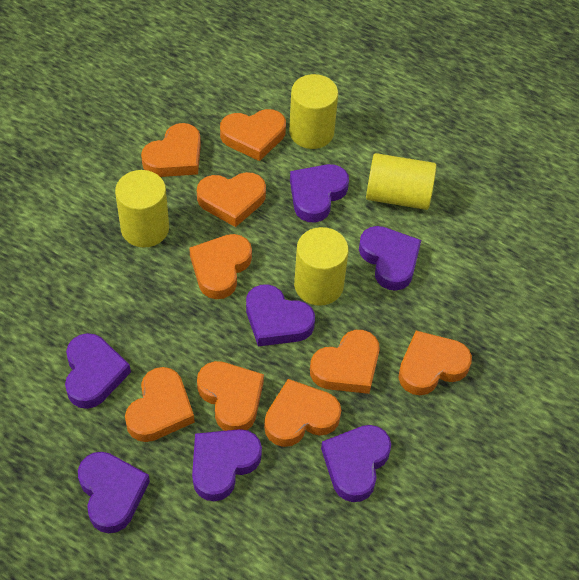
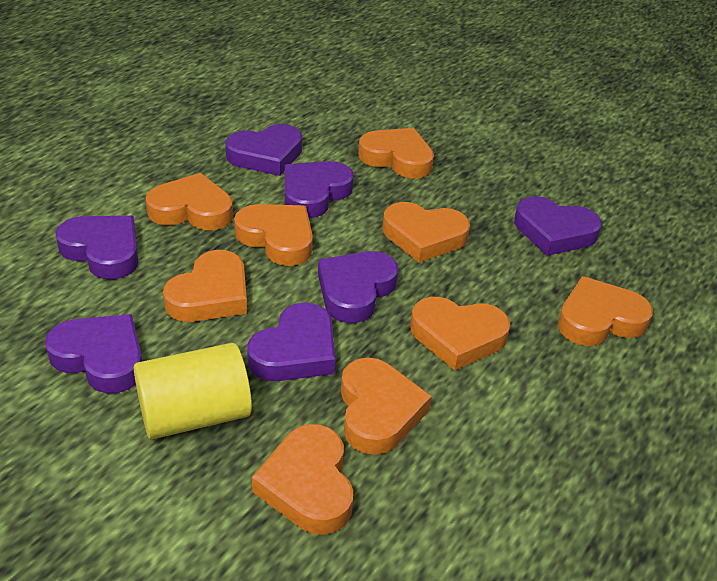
yellow cylinder: 4 -> 1

